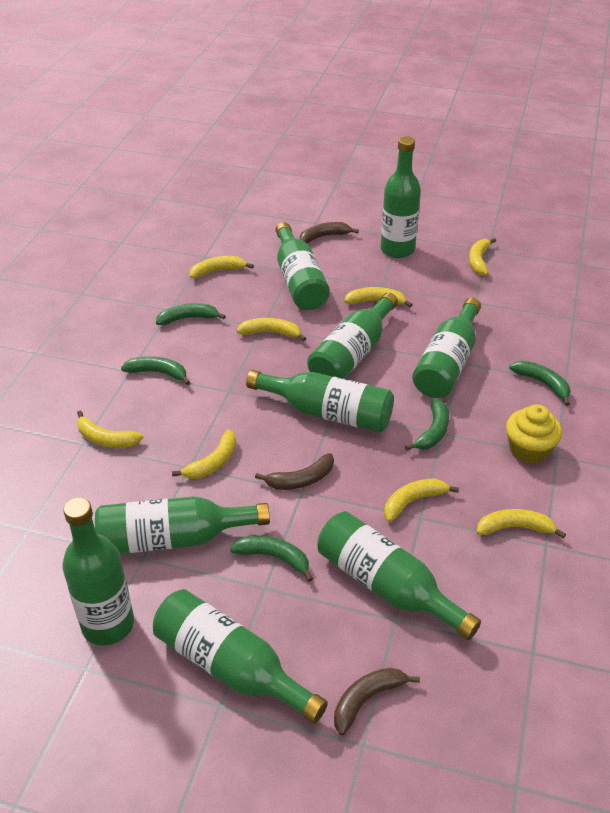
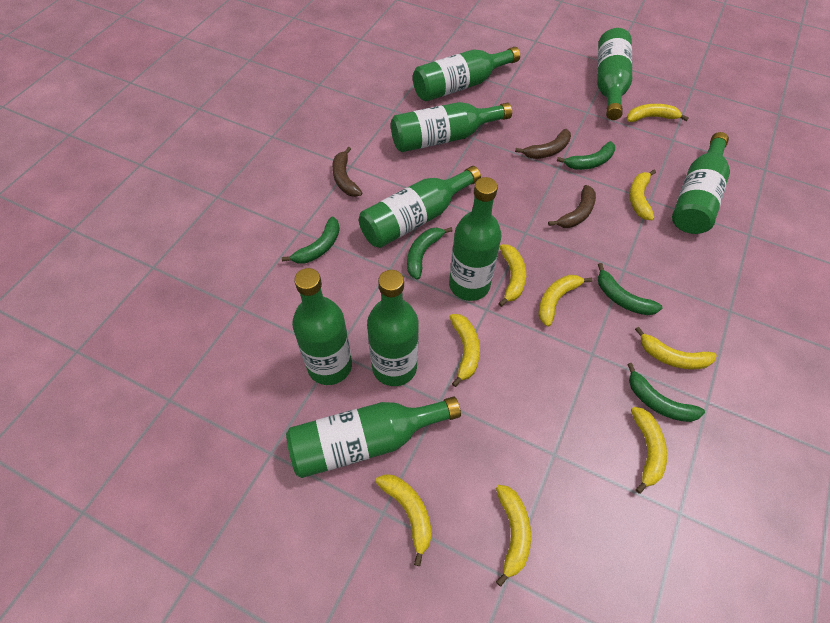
yellow banana: 8 -> 9
yellow cupcake: 1 -> 0

